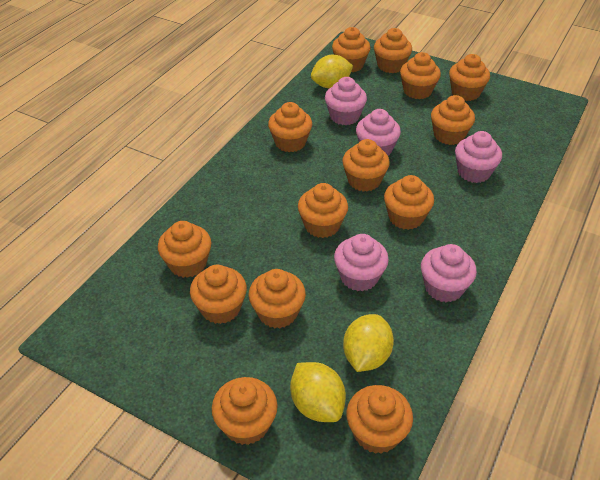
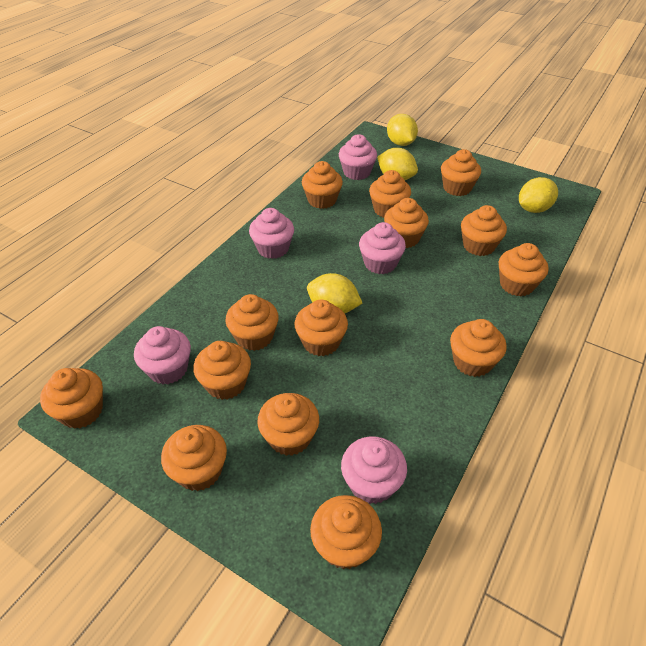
yellow lemon: 3 -> 4

